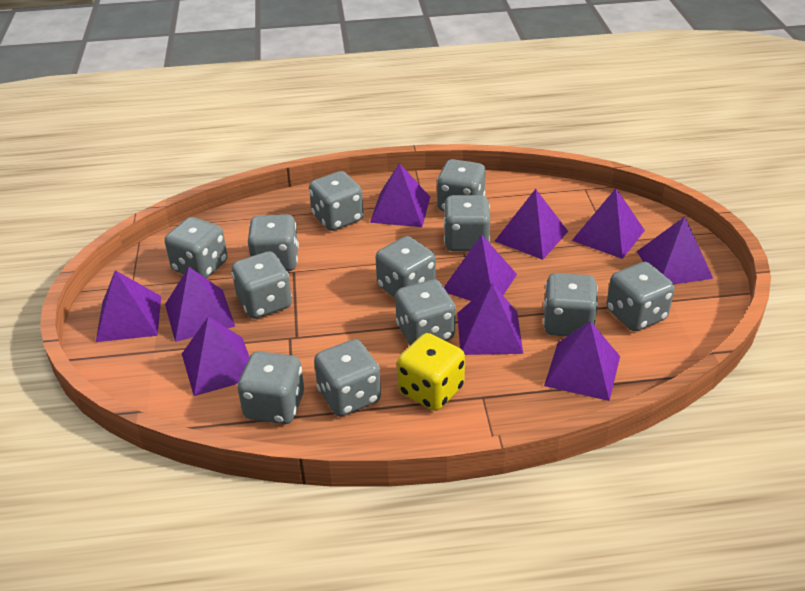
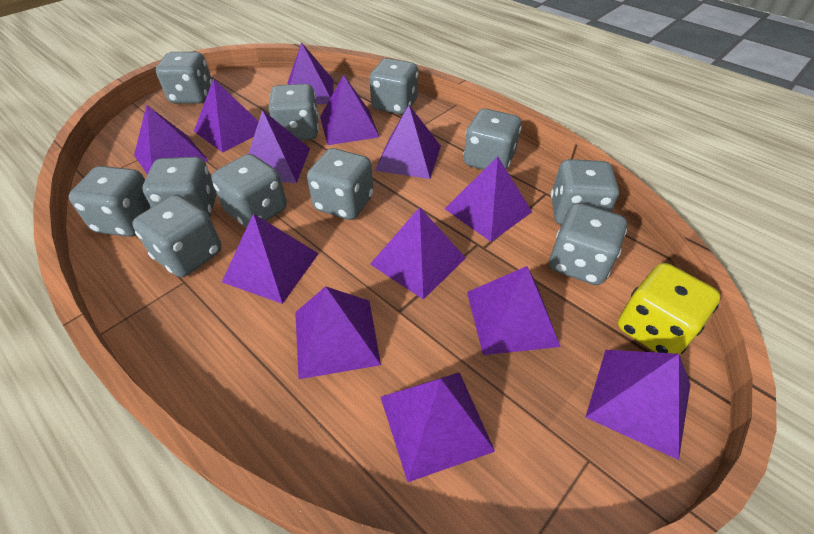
grey dice: 12 -> 11
purple pyramid: 10 -> 13

